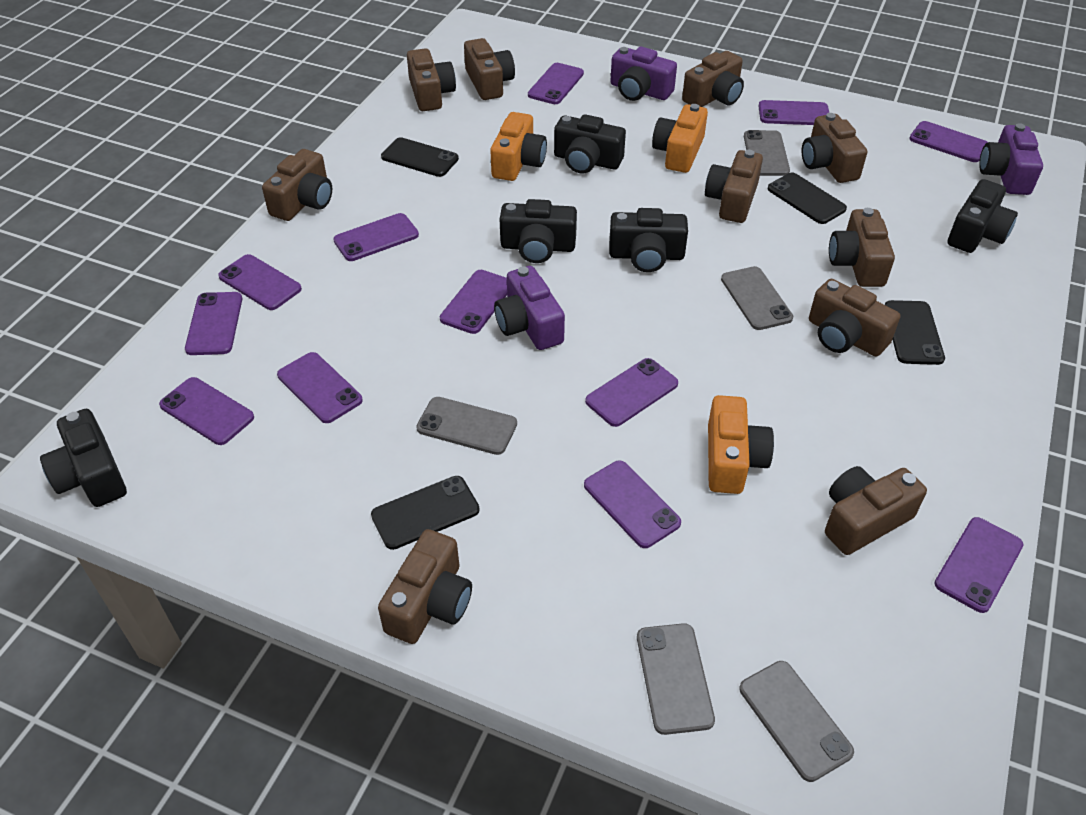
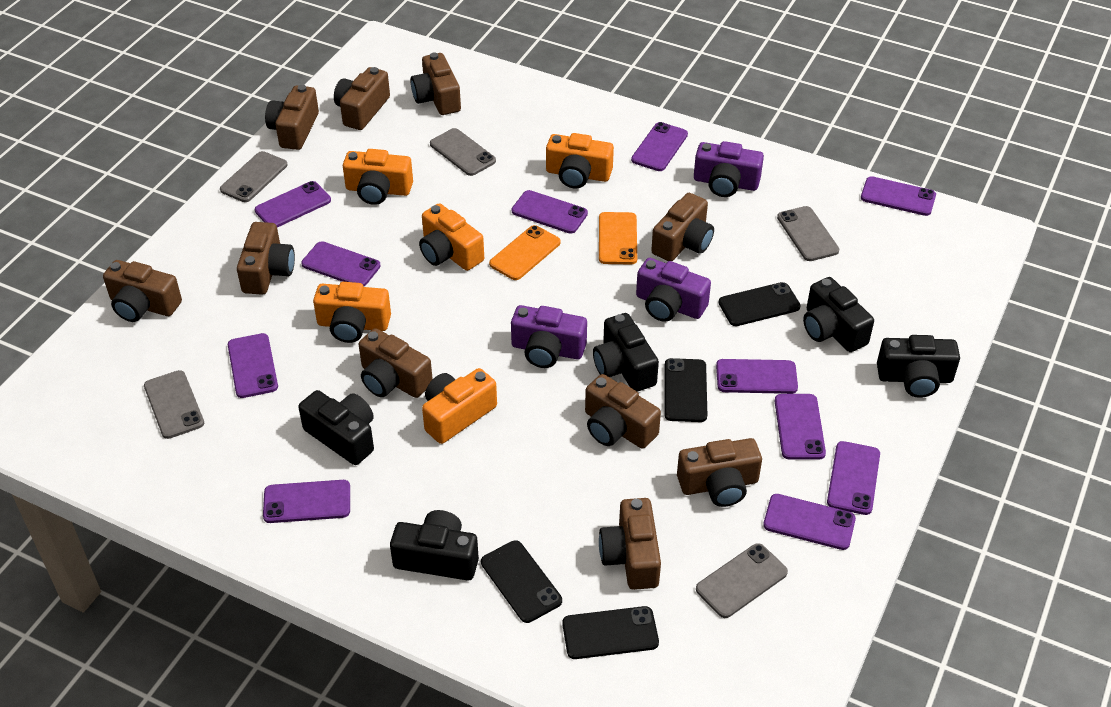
orange camera: 3 -> 5
orange phone: 0 -> 2
purple phone: 12 -> 11

